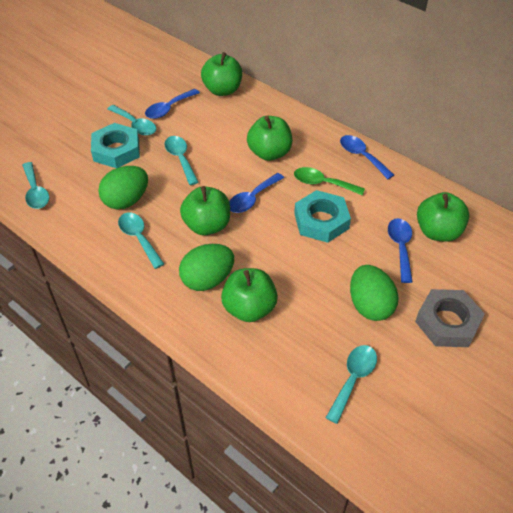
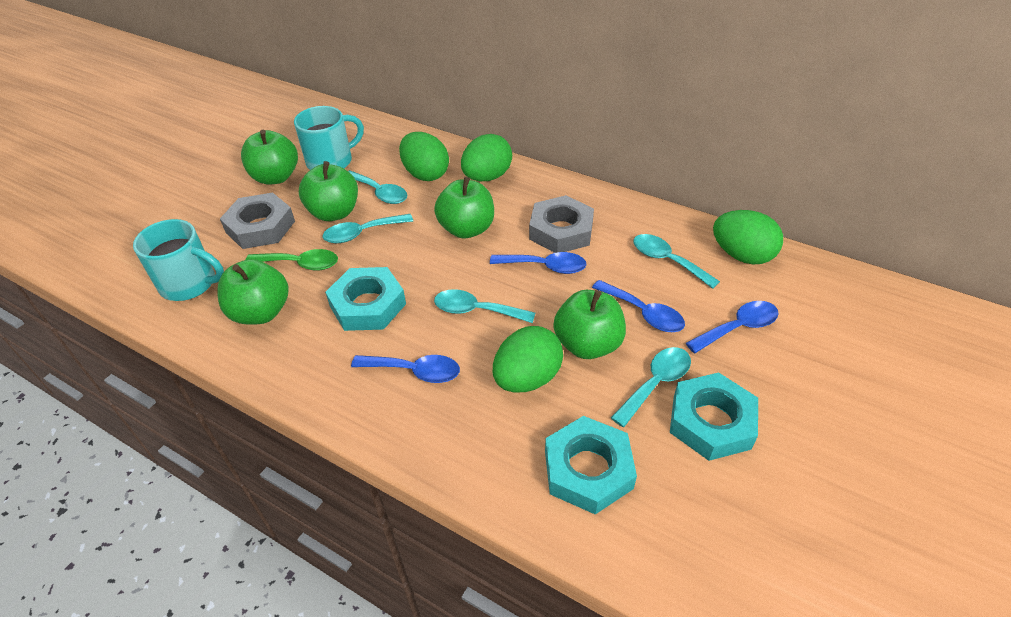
green egg: 3 -> 4
grey nut: 1 -> 2
turquoise mug: 0 -> 2
turquoise nut: 2 -> 3

